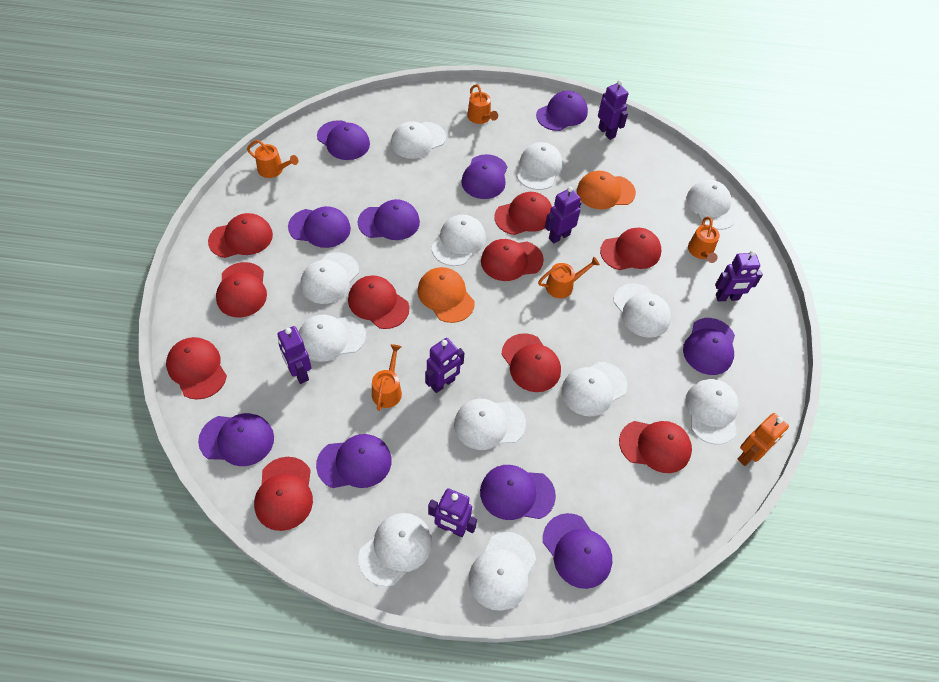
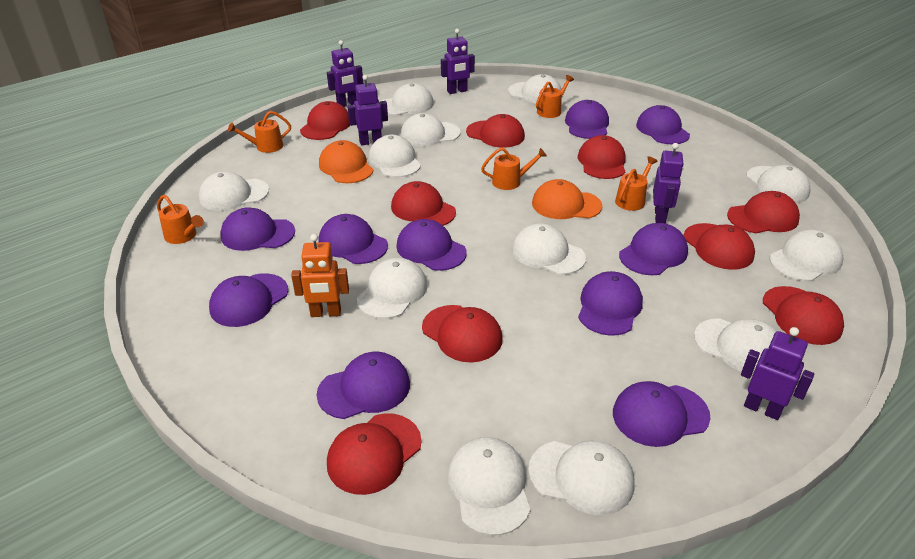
purple robot: 6 -> 5
red cap: 10 -> 9

